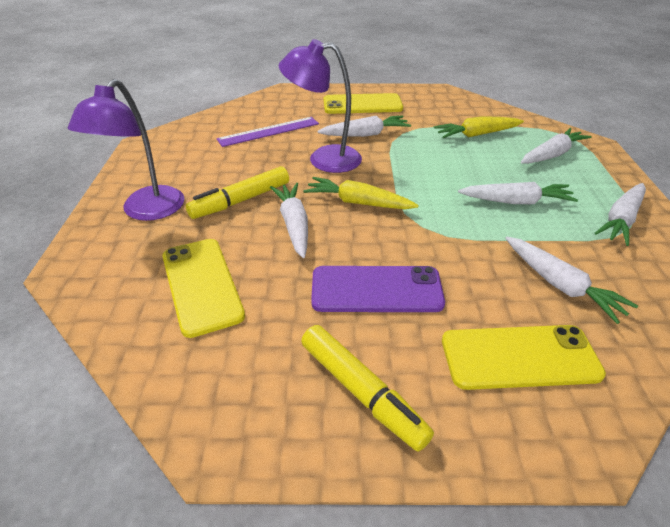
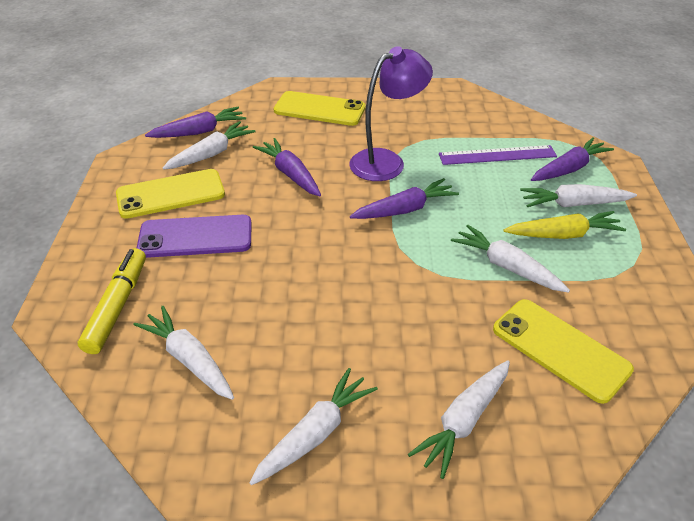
purple carrot: 0 -> 4
purple lamp: 2 -> 1
yellow carrot: 2 -> 1
yellow marker: 2 -> 1

